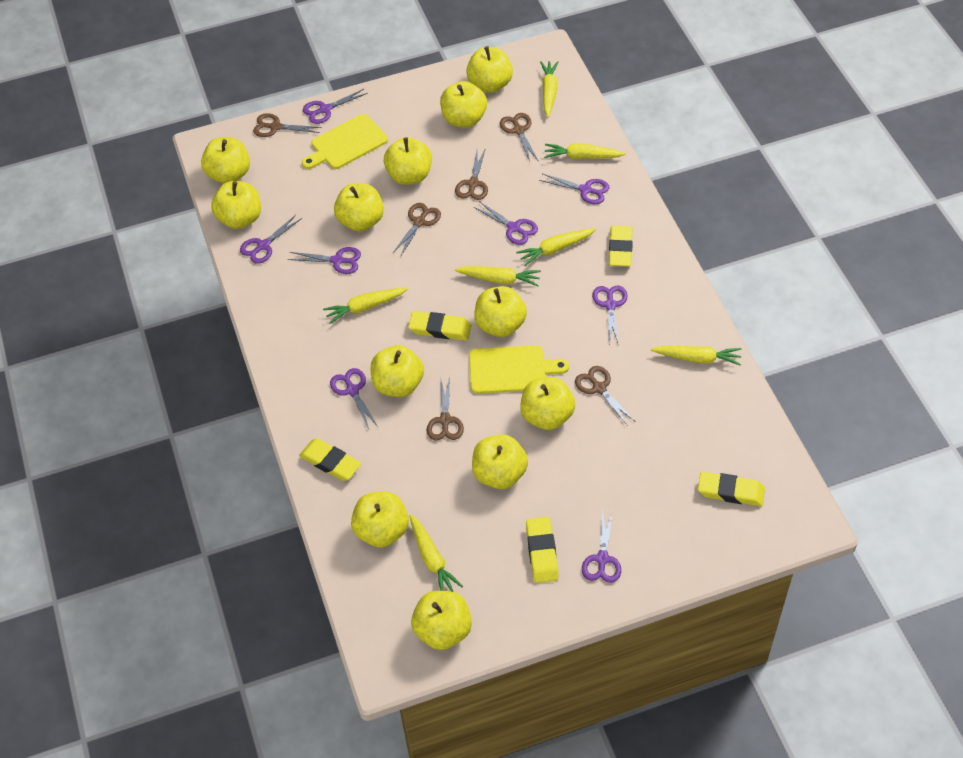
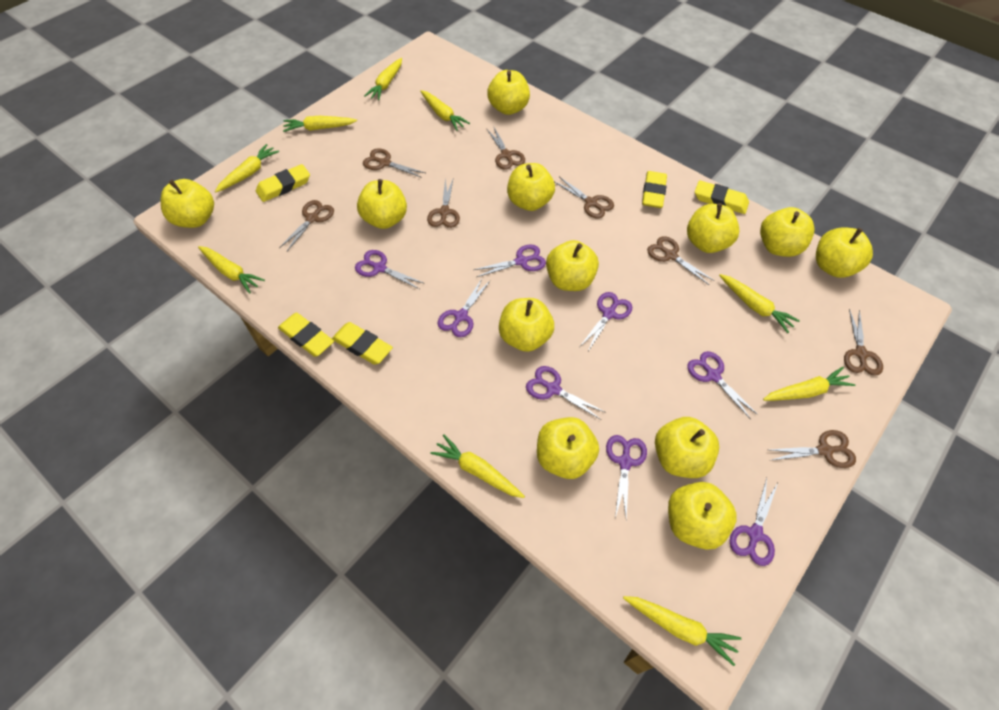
brown scissors: 6 -> 8
yellow carrot: 7 -> 9
yellow cutting board: 2 -> 0

